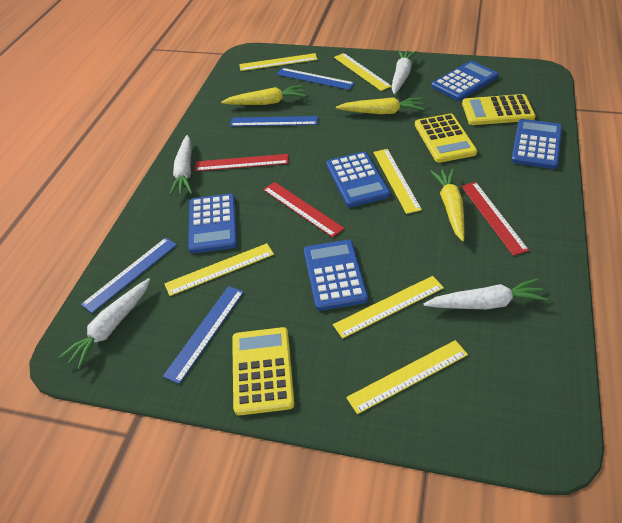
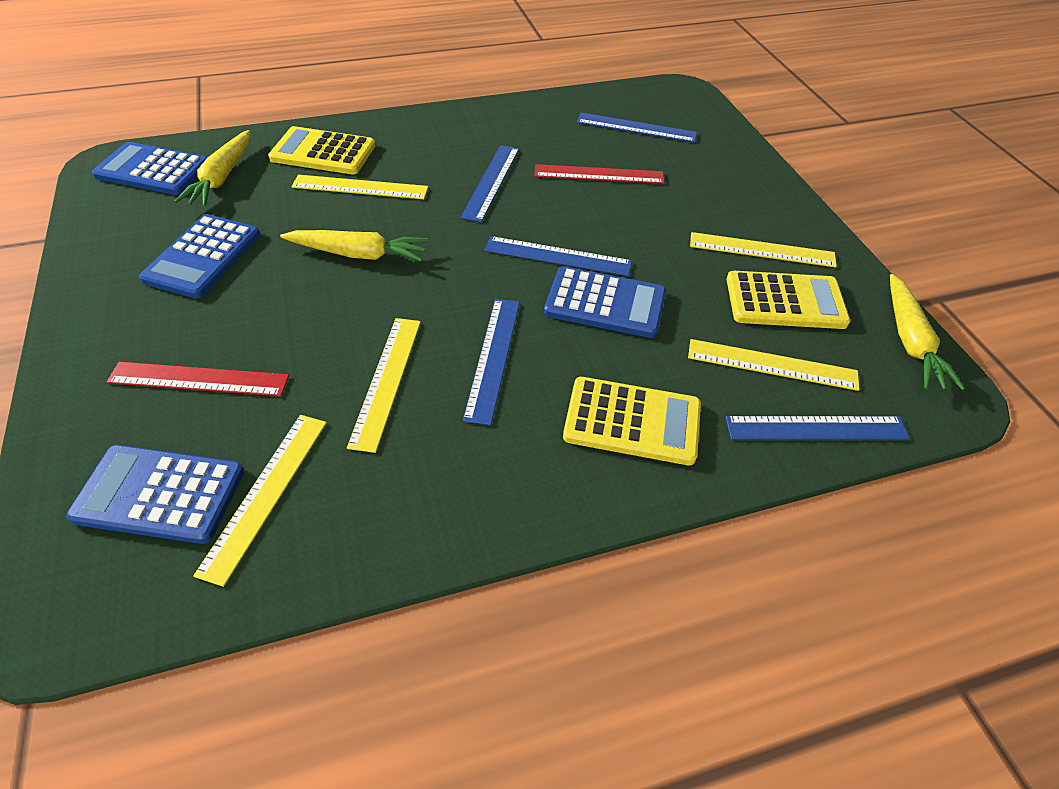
blue calculator: 5 -> 4
blue ruler: 4 -> 5
red ruler: 3 -> 2
white carrot: 4 -> 0
yellow ruler: 6 -> 5

